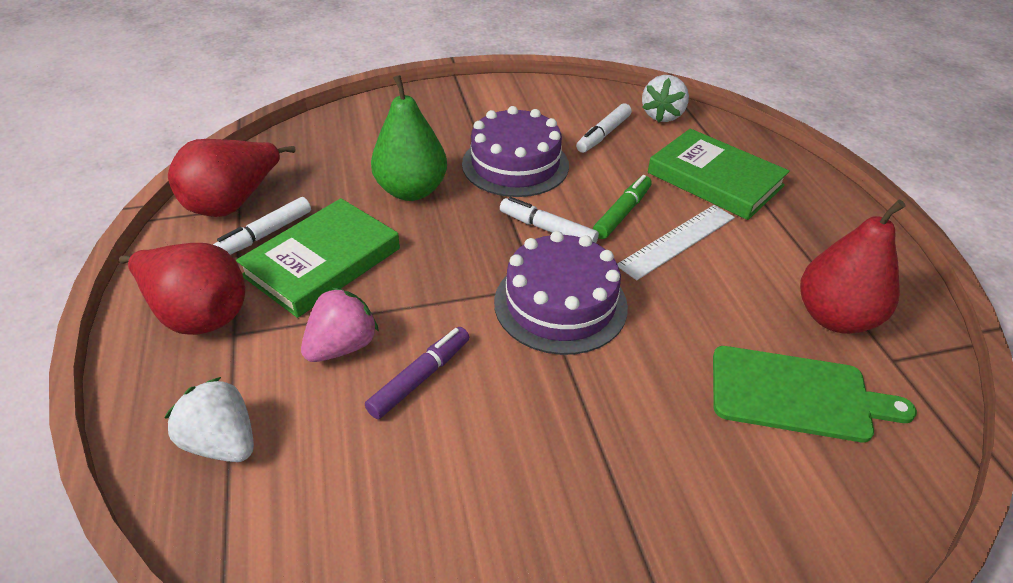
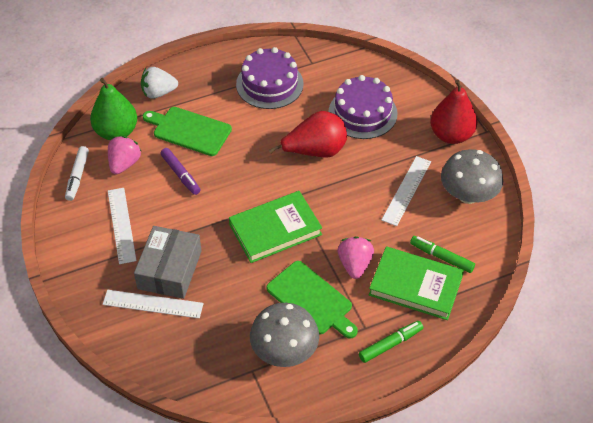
green cutting board: 1 -> 2
green marker: 1 -> 2
grey box: 0 -> 1
grey mushroom: 0 -> 2
pink strawberry: 1 -> 2
red pear: 3 -> 2
white marker: 3 -> 1
white ruler: 1 -> 3
white strawberry: 2 -> 1

